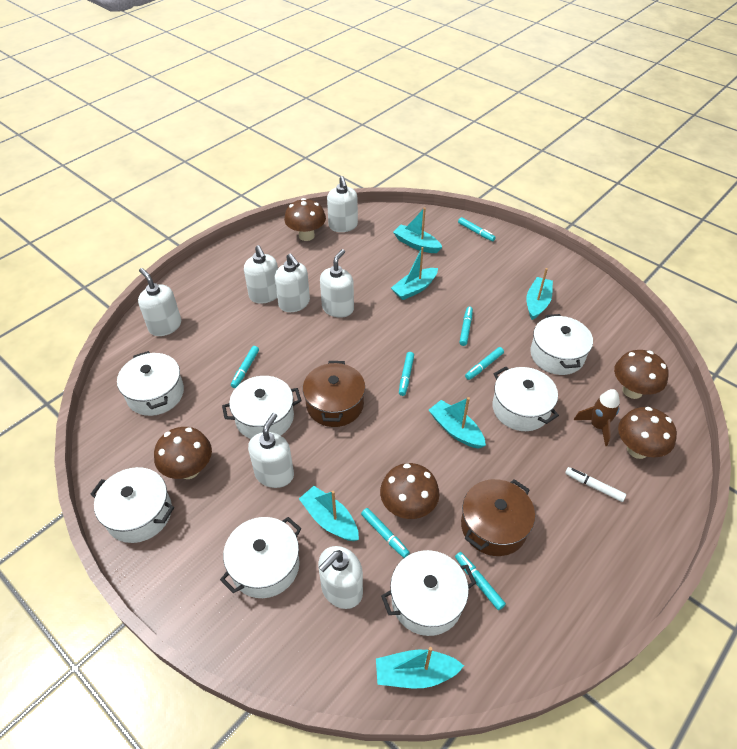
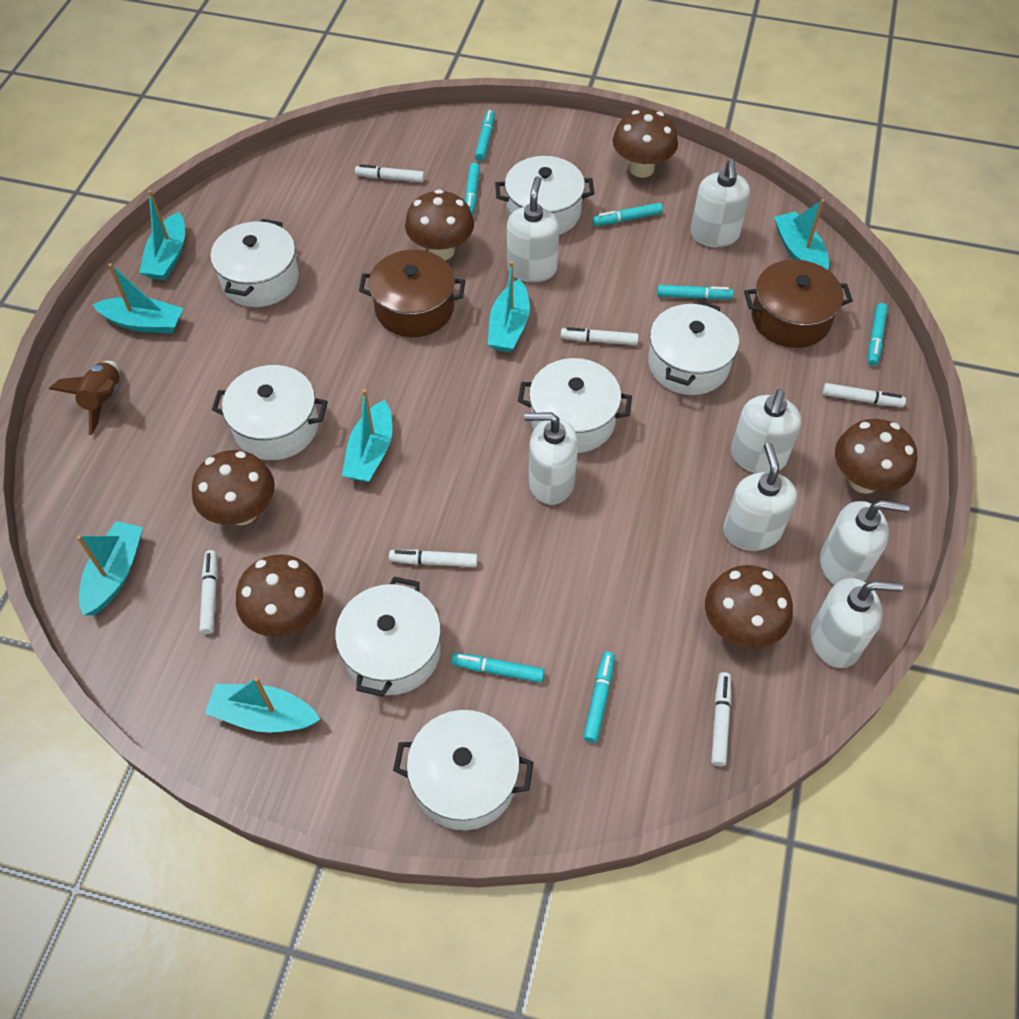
brown mushroom: 5 -> 6
turquoise boat: 6 -> 7
white marker: 1 -> 6

